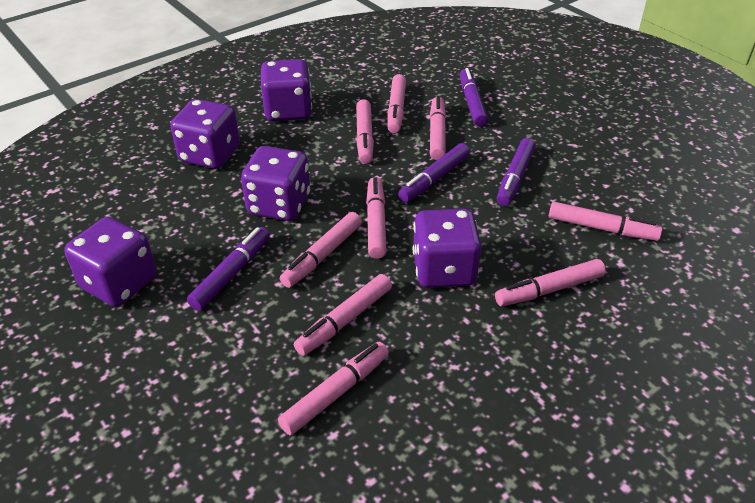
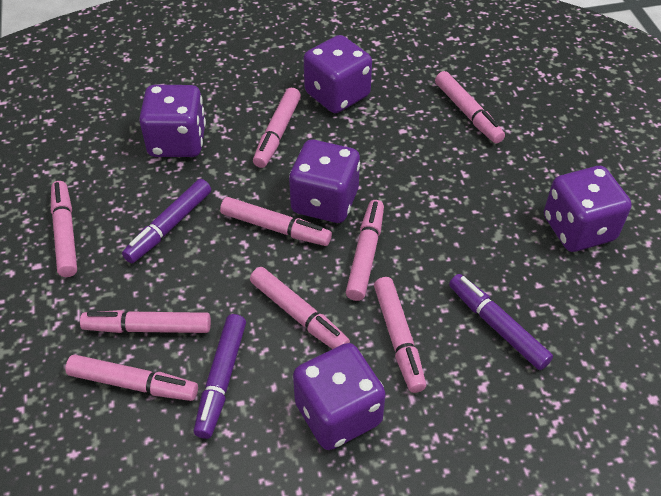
purple marker: 4 -> 3

